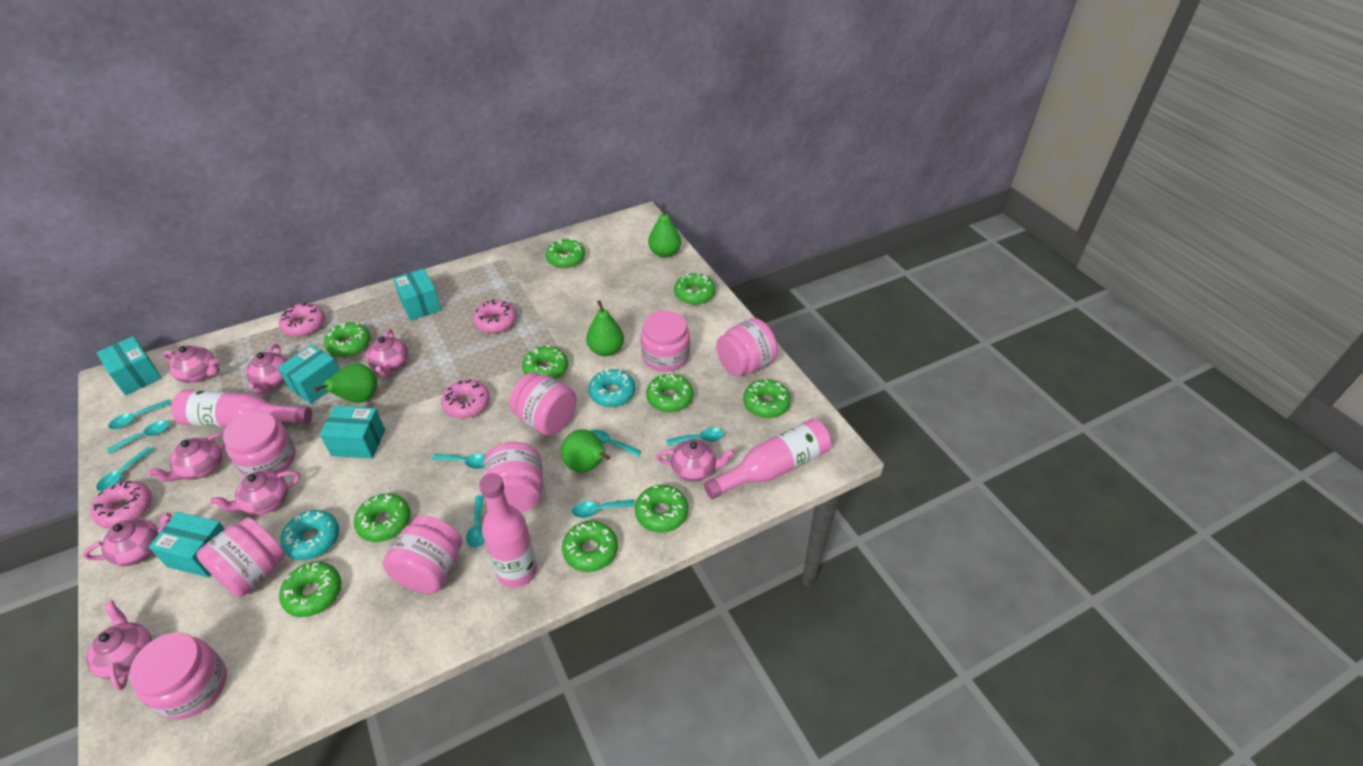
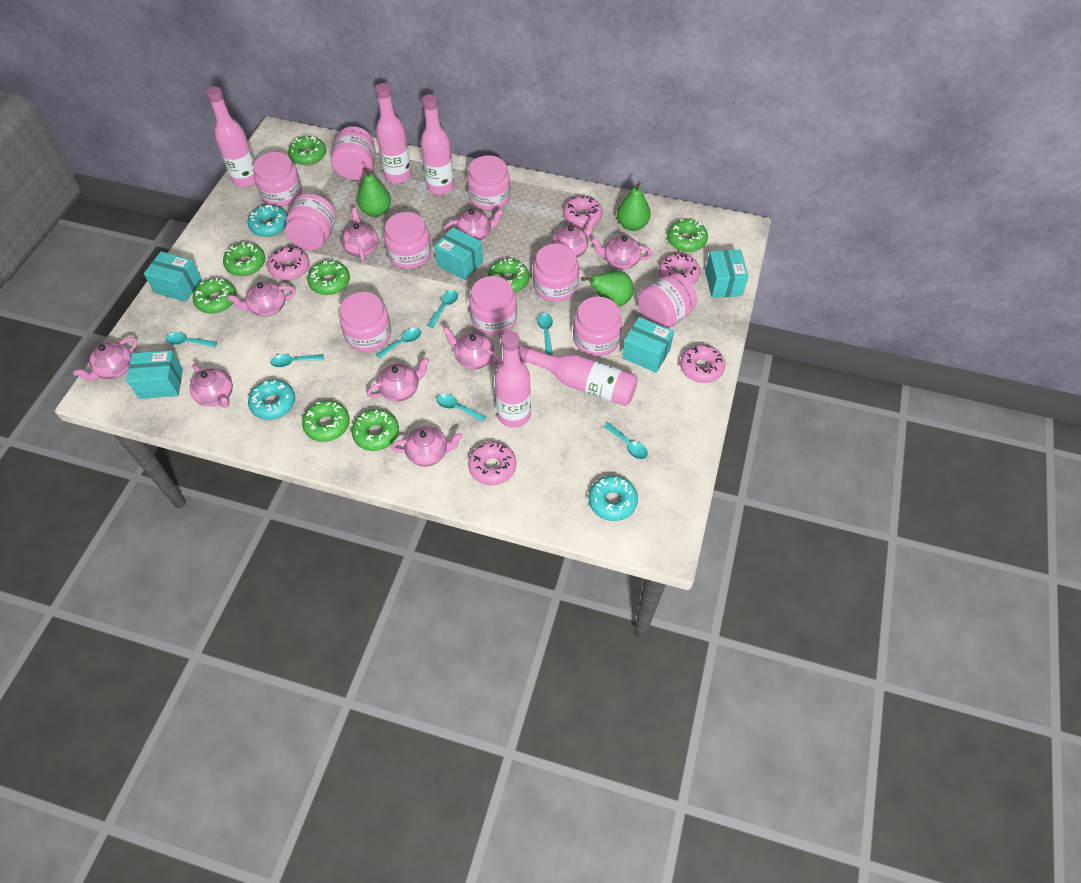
green donut: 10 -> 8
green pear: 4 -> 3
pink bottle: 3 -> 5
pink donut: 4 -> 5
pink jar: 8 -> 10
pink teapot: 8 -> 10
turquoise donut: 2 -> 3
turquoise spoon: 8 -> 7

